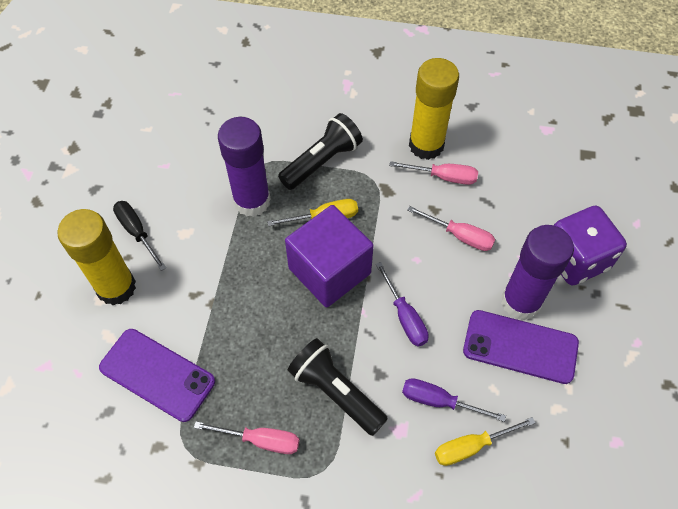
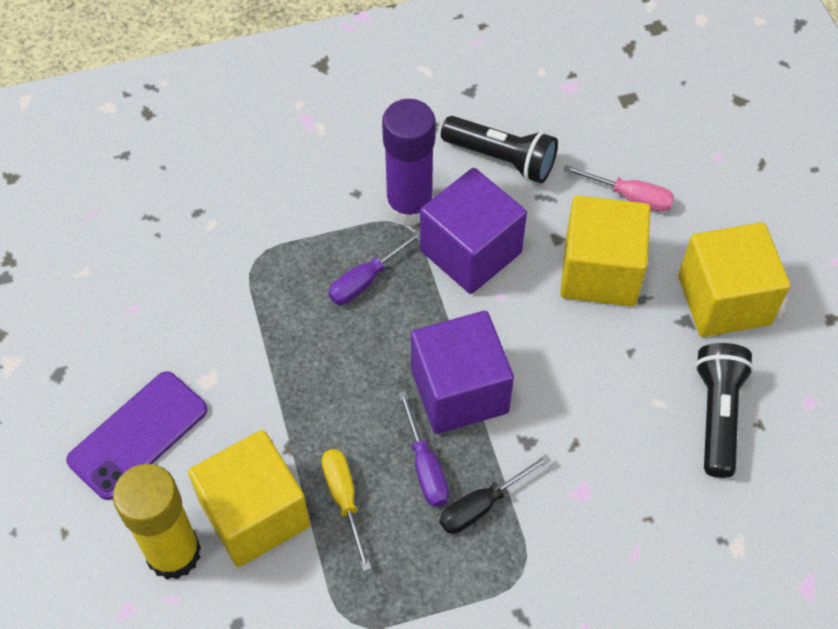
pink screwdriver: 3 -> 1
purple cube: 1 -> 2
purple dice: 1 -> 0
purple glue stick: 2 -> 1
purple phone: 2 -> 1
yellow cube: 0 -> 3
yellow glue stick: 2 -> 1
yellow screwdriver: 2 -> 1

